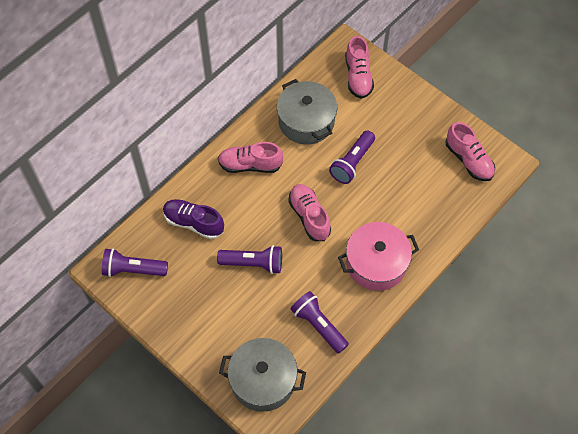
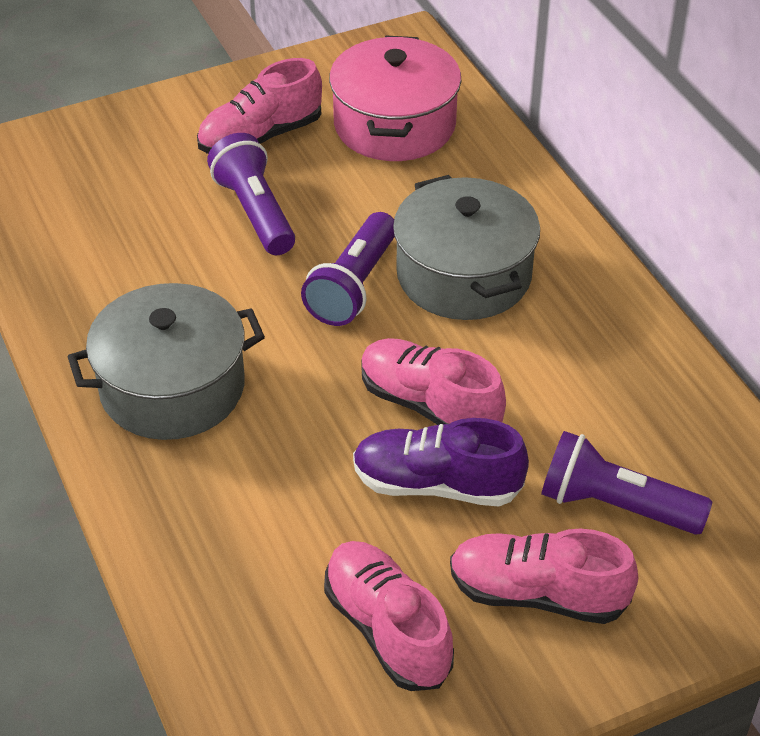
purple flashlight: 4 -> 3

